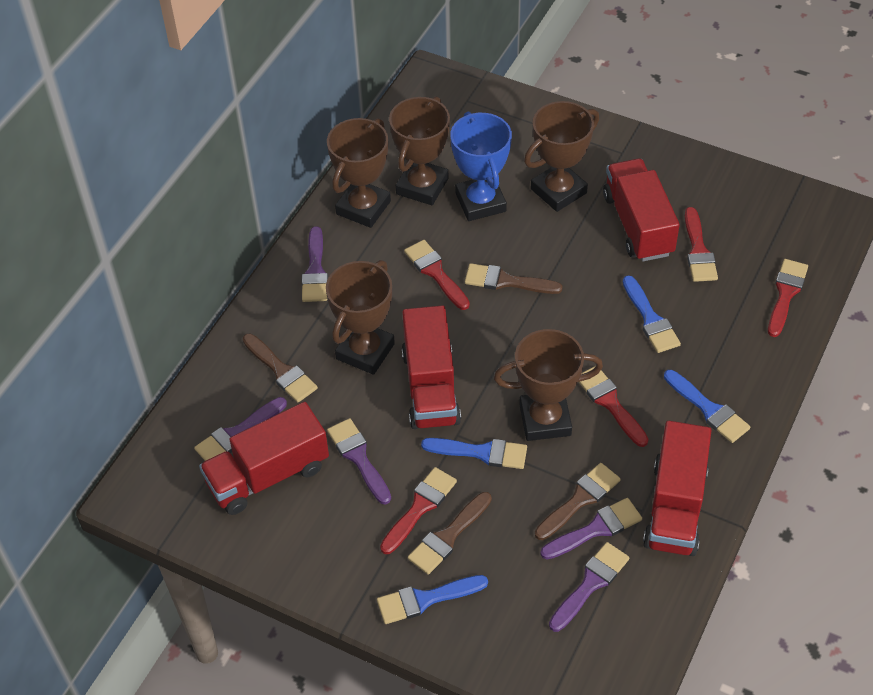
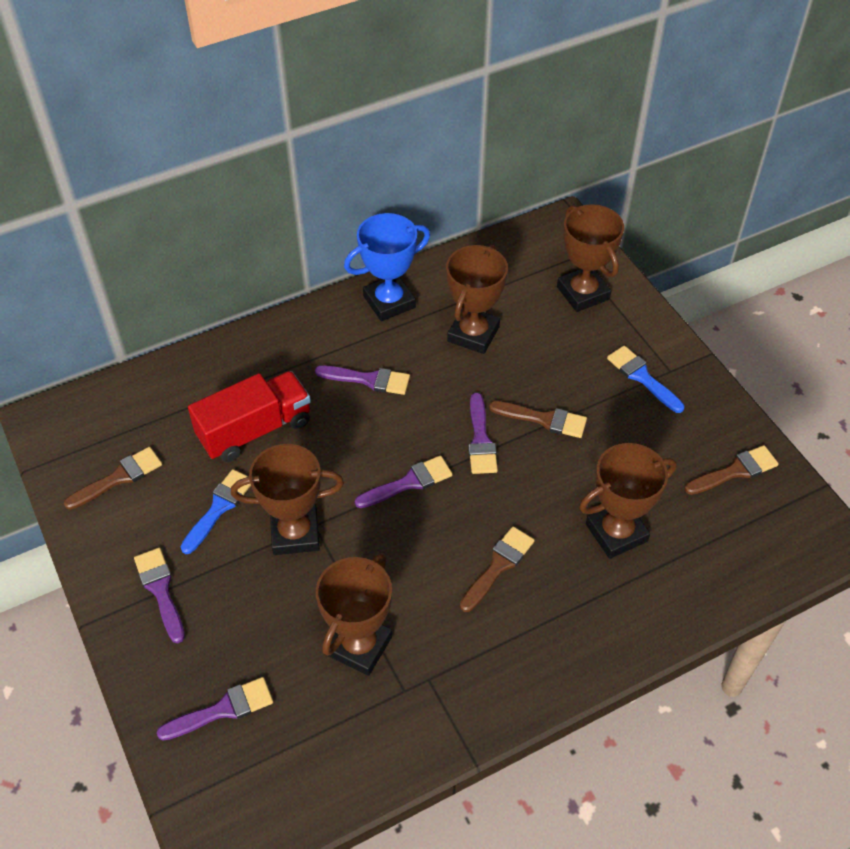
blue brush: 4 -> 2
red brush: 5 -> 0
red truck: 4 -> 1

